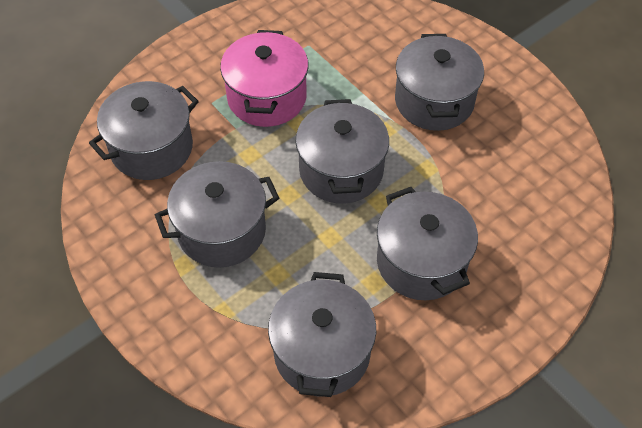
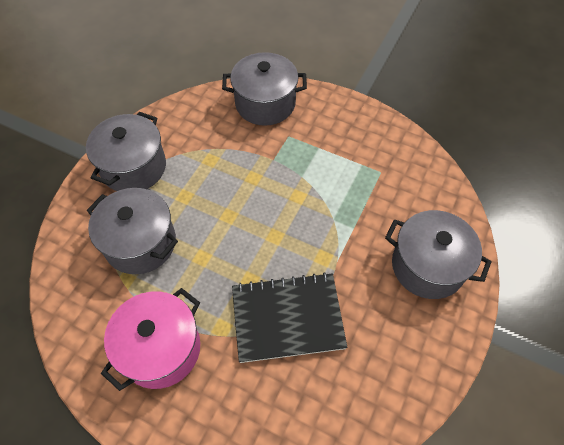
black notebook: 0 -> 1
grey pot: 6 -> 4

